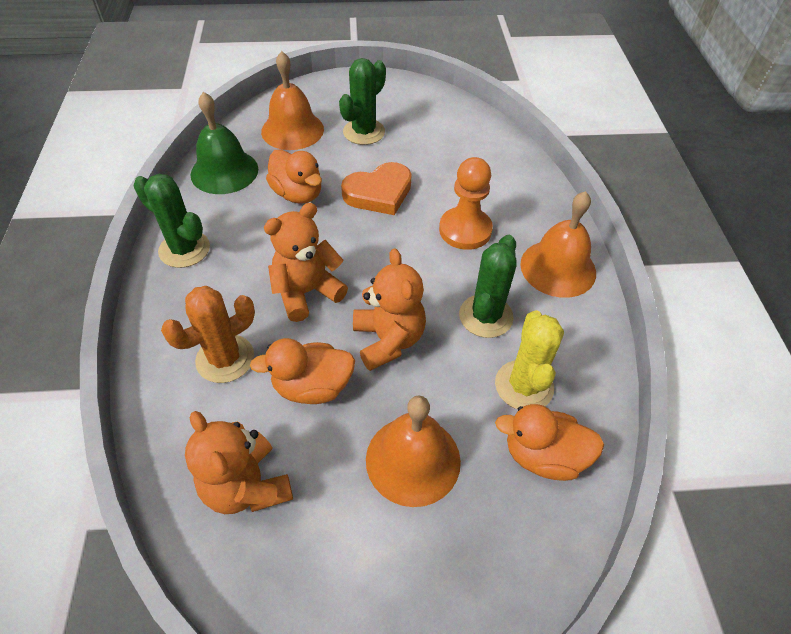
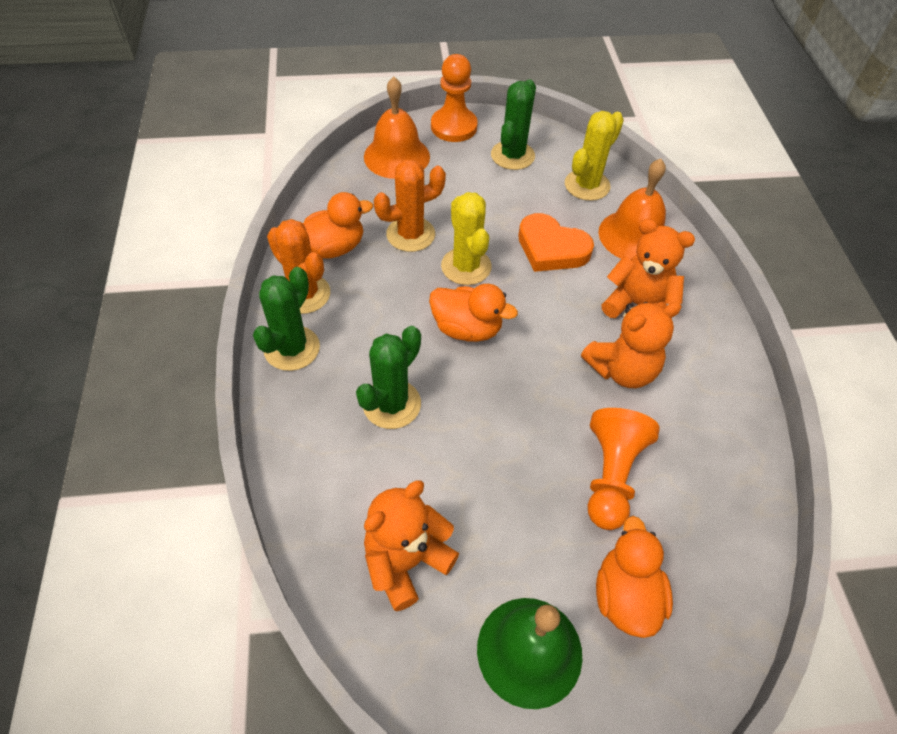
orange bell: 3 -> 2
orange cactus: 1 -> 2
orange pawn: 1 -> 2
yellow cactus: 1 -> 2

